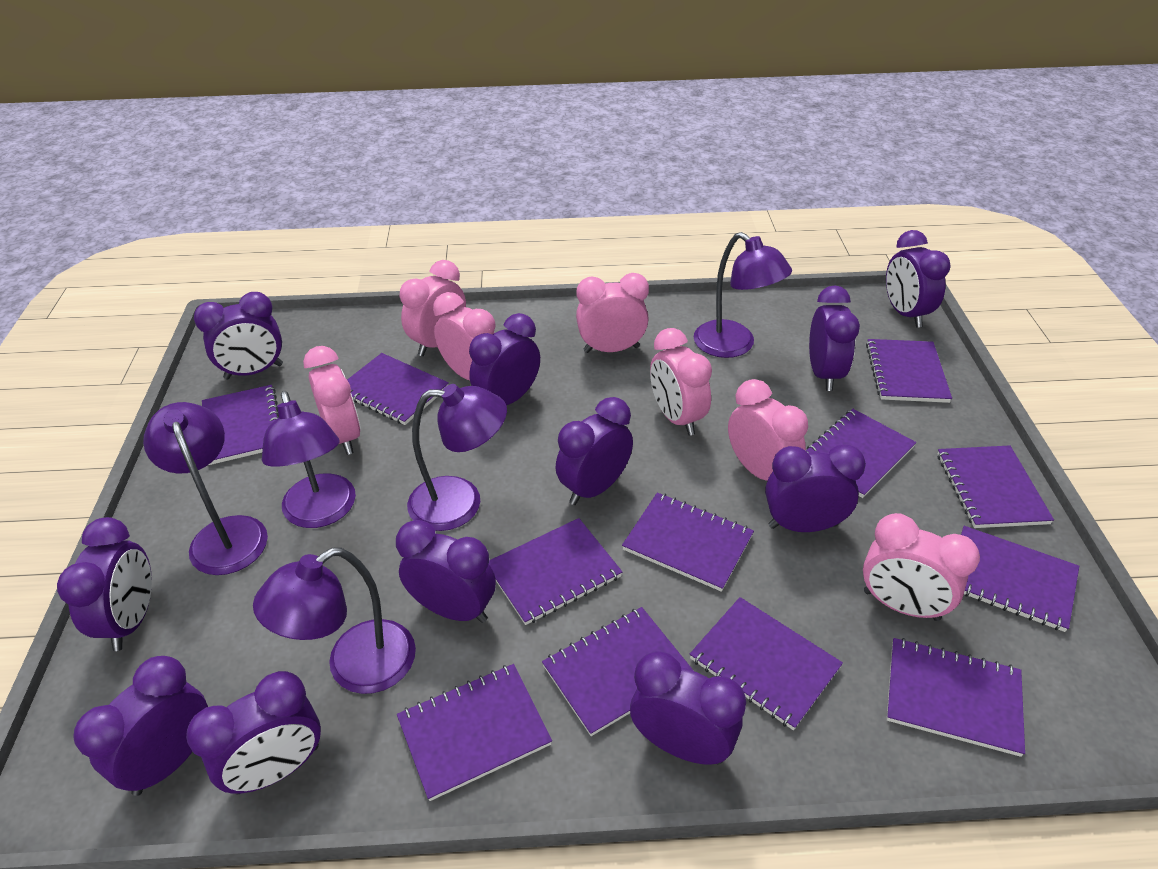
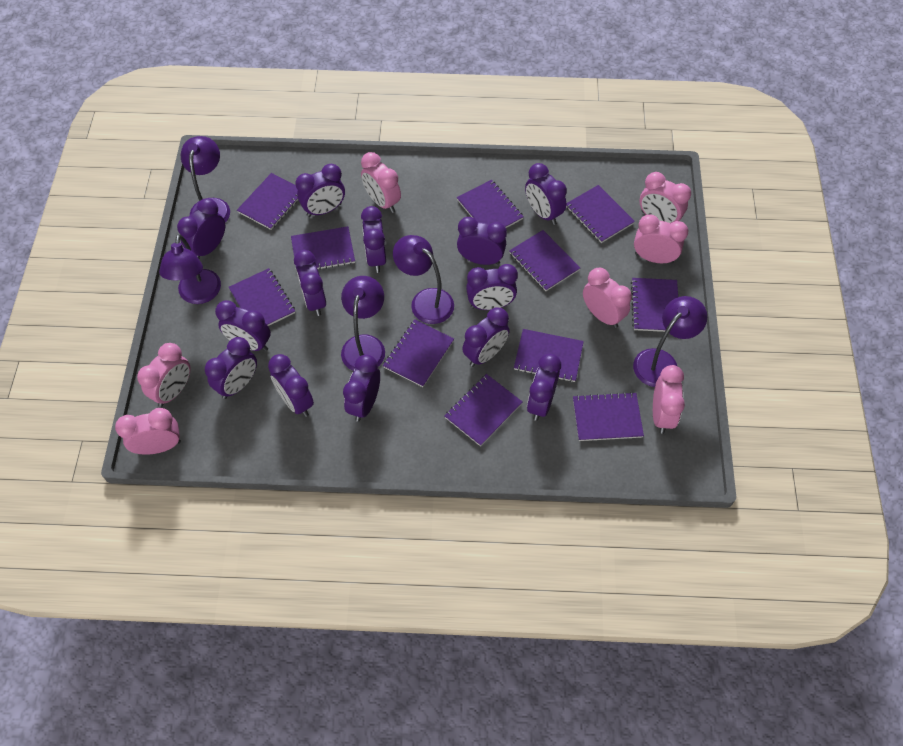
purple clock: 11 -> 13
purple notebook: 12 -> 11

